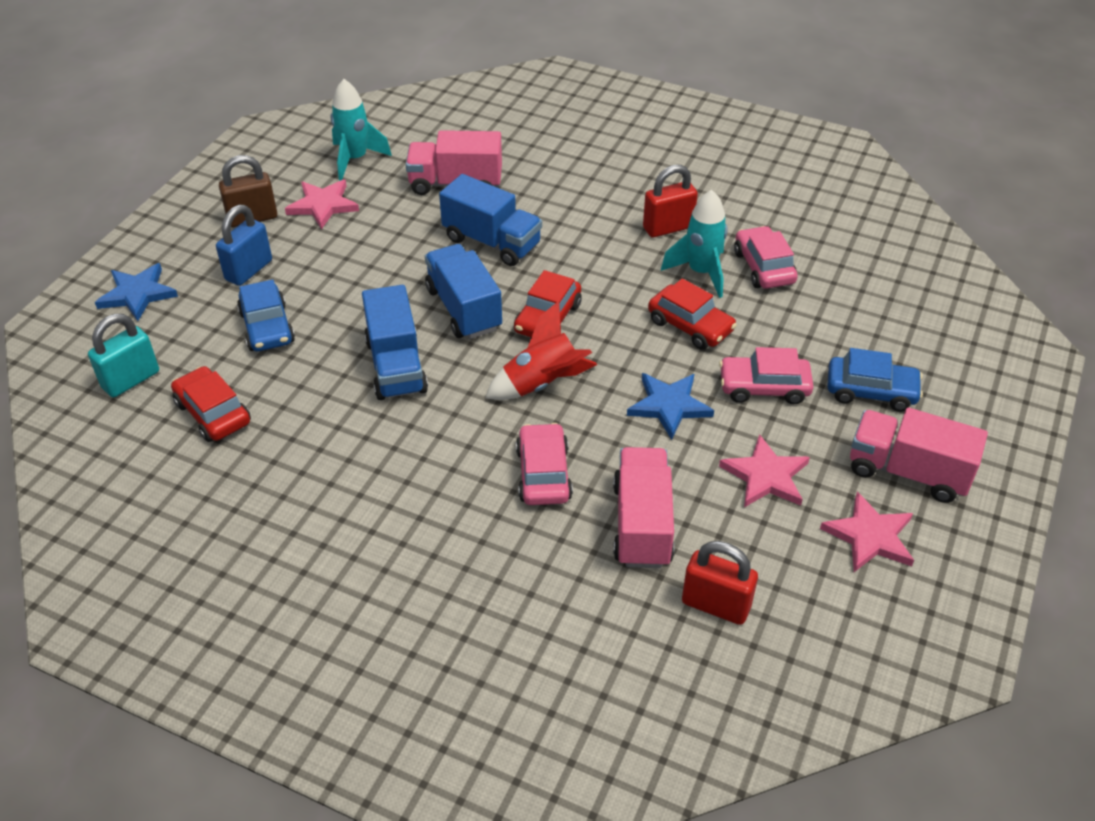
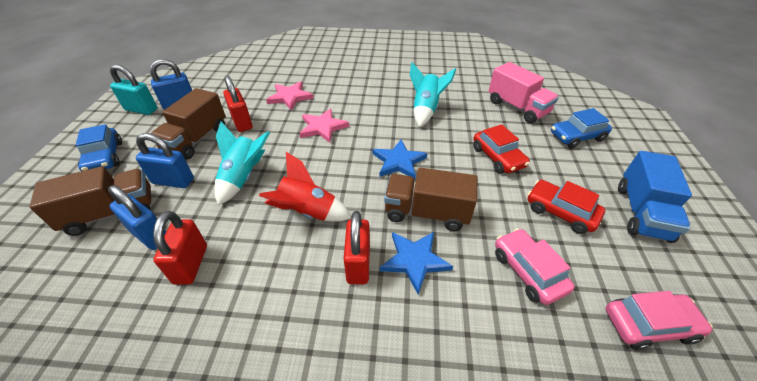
blue padlock: 1 -> 3
blue truck: 3 -> 1
brown padlock: 1 -> 0
brown truck: 0 -> 3
pink car: 3 -> 2
pink star: 3 -> 2
pink truck: 3 -> 1
red car: 3 -> 2
red padlock: 2 -> 3

